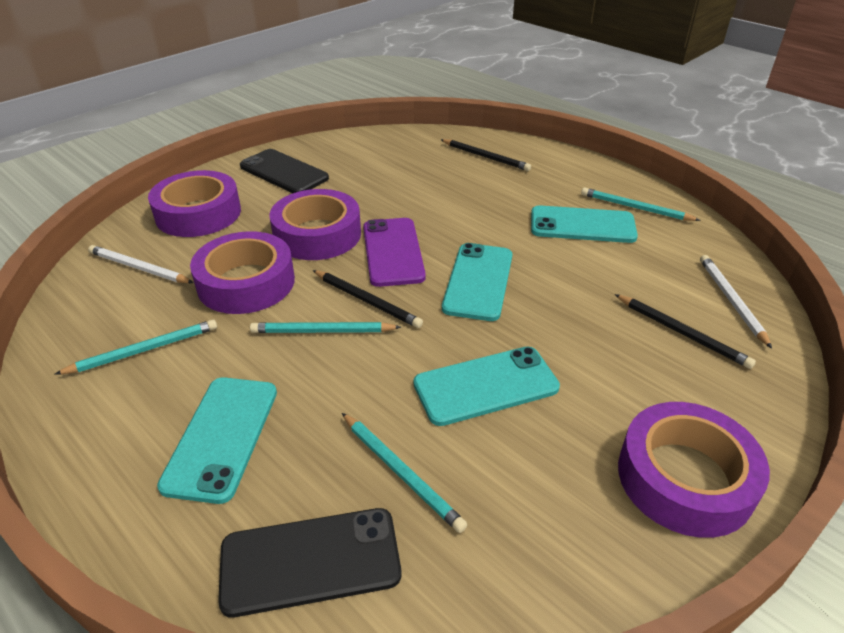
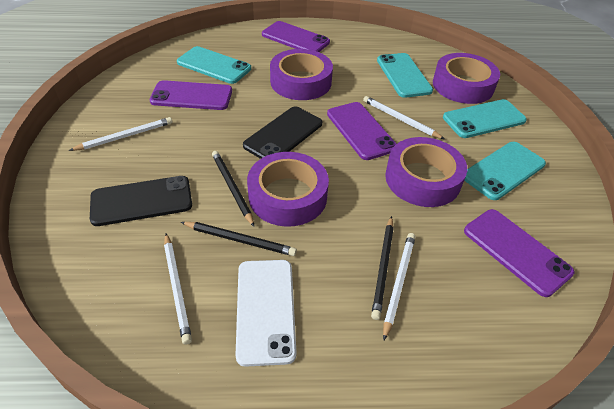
purple phone: 1 -> 4
turquoise pencil: 4 -> 0
white pencil: 2 -> 4
white phone: 0 -> 1

